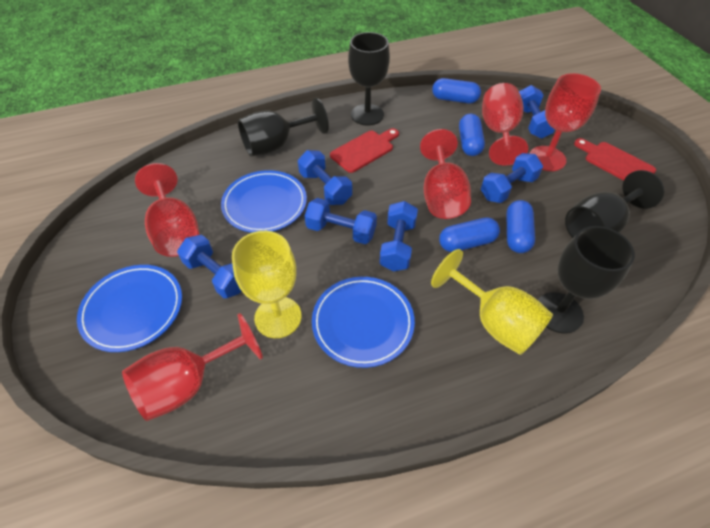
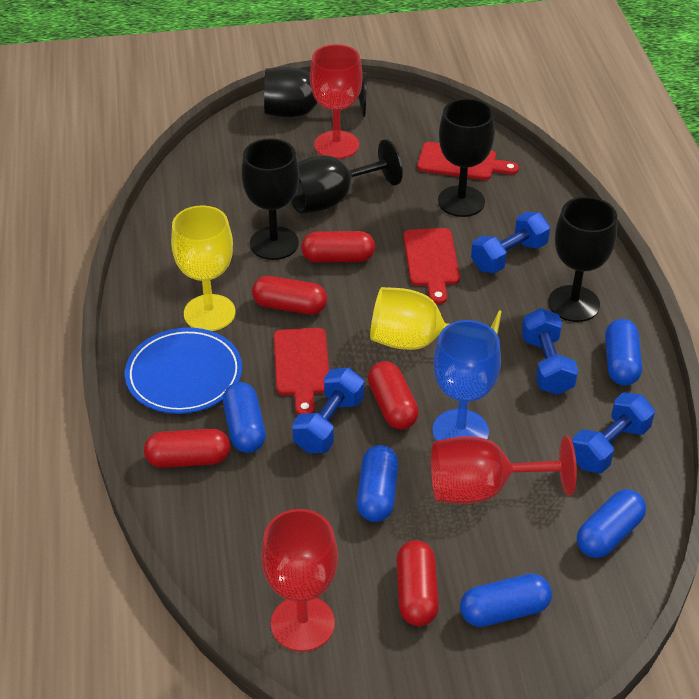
black goblet: 4 -> 5
blue capsule: 4 -> 5
blue dumbbell: 6 -> 4
blue goblet: 0 -> 1
blue plate: 3 -> 1
red capsule: 0 -> 5
red cutting board: 2 -> 3
red goblet: 5 -> 3

